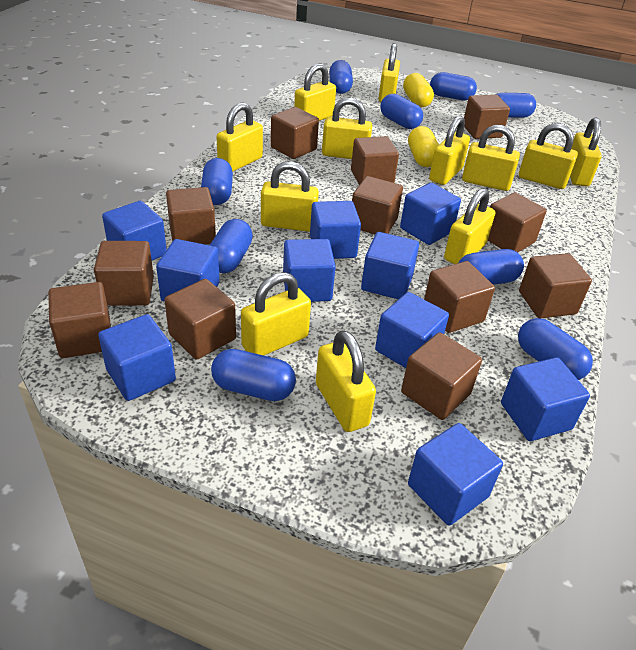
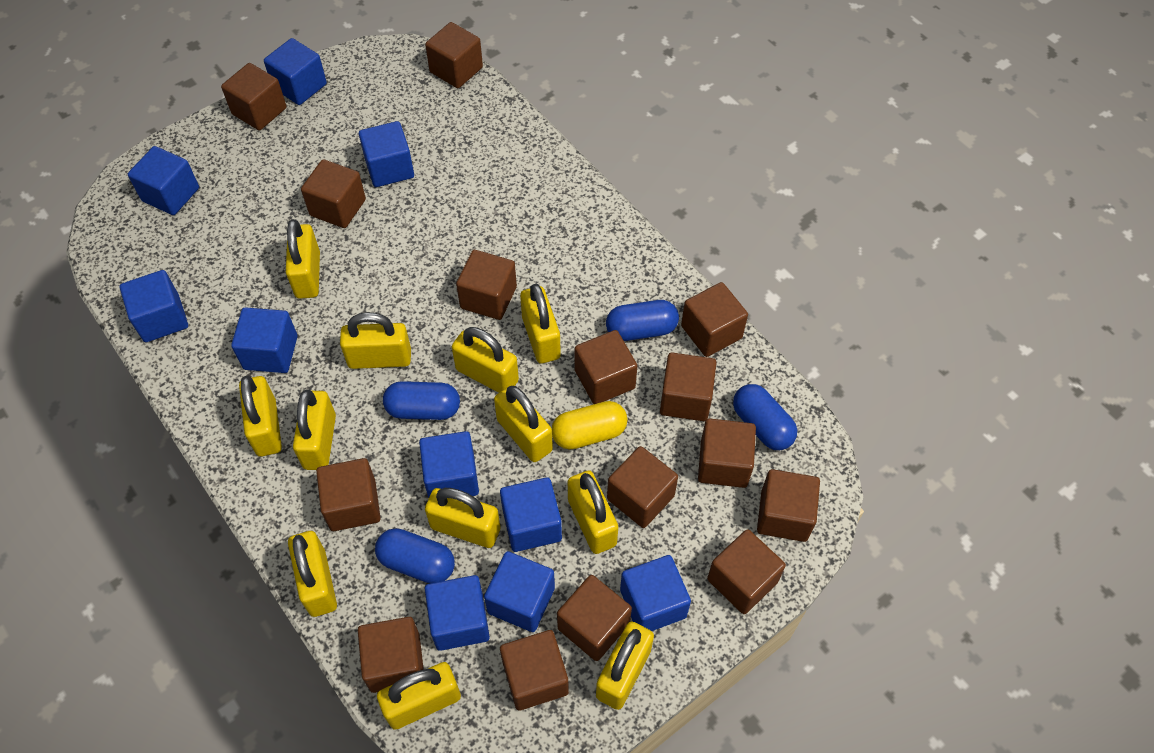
blue capsule: 9 -> 4
brown cube: 12 -> 15
yellow capsule: 2 -> 1

